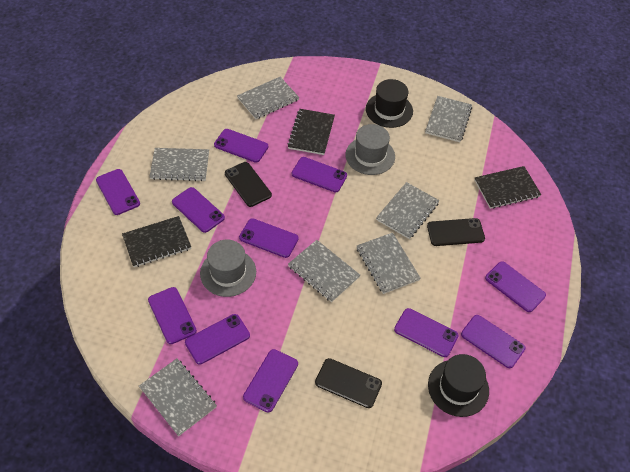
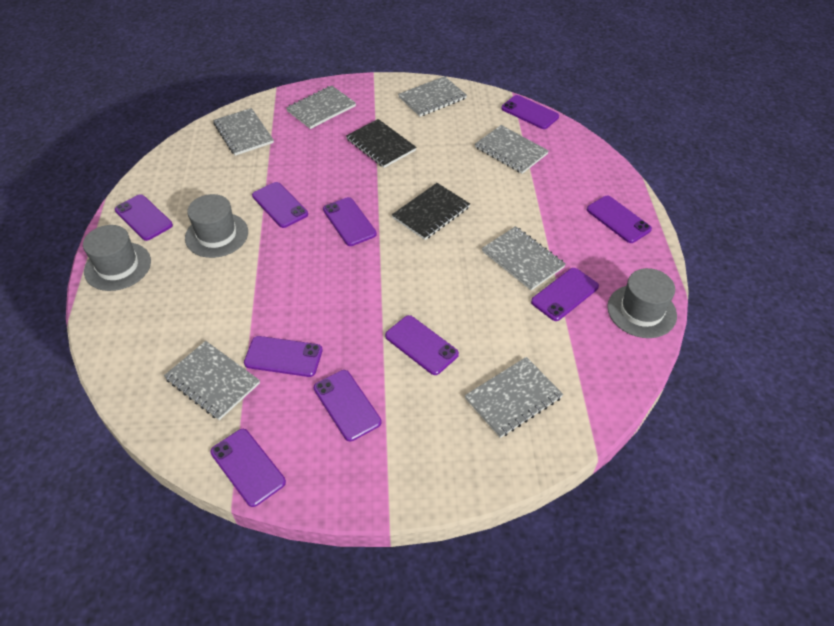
black hat: 2 -> 0
black notebook: 3 -> 2
black phone: 3 -> 0
grey hat: 2 -> 3
purple phone: 11 -> 10

